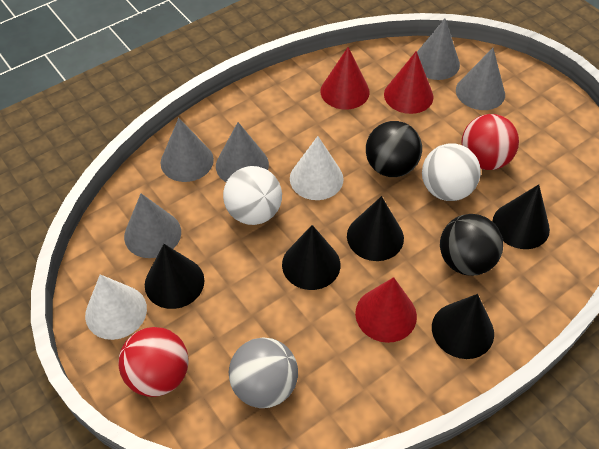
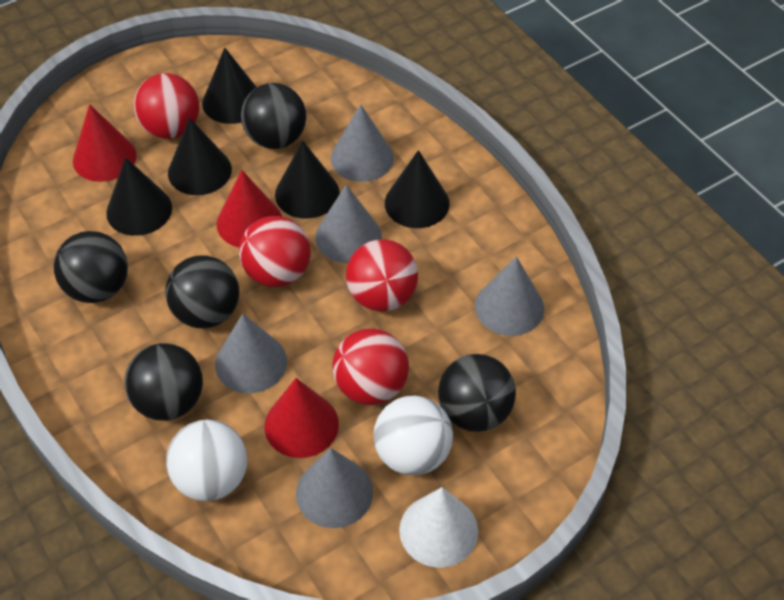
black ball: 2 -> 5
grey ball: 1 -> 0
red ball: 2 -> 4
white cone: 2 -> 1

